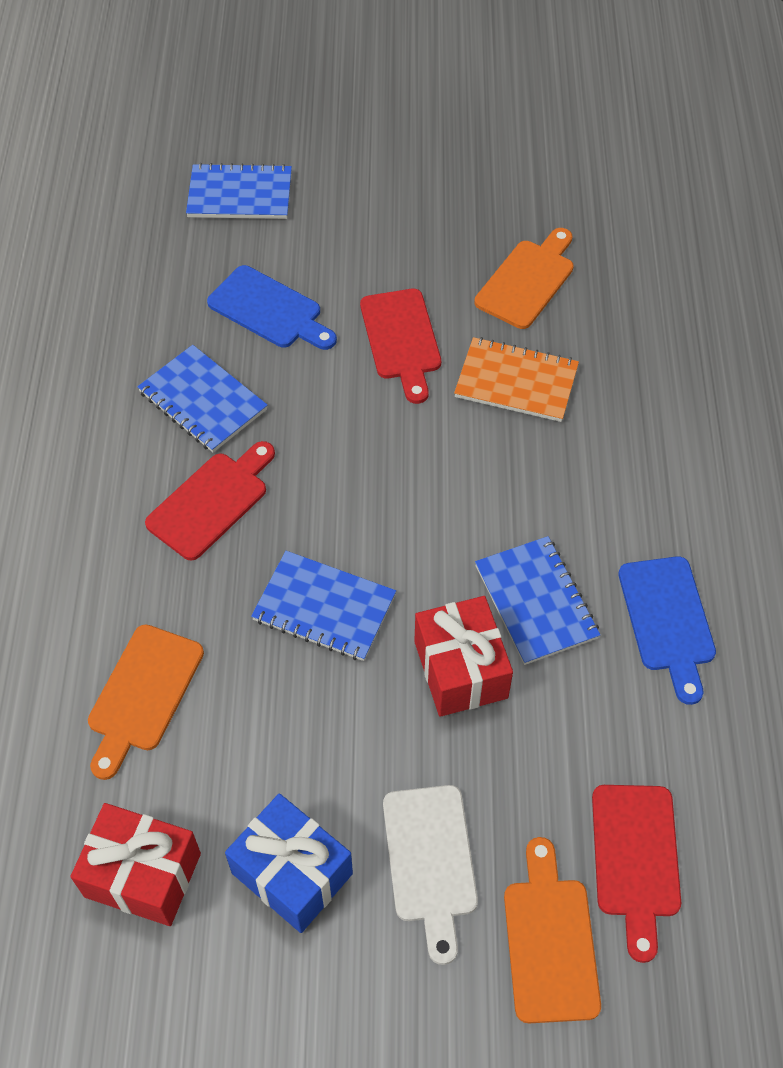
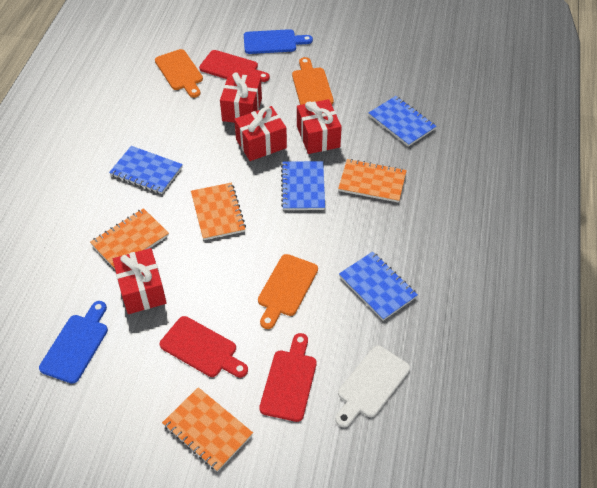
blue gift: 1 -> 0
orange notebook: 1 -> 4
red gift: 2 -> 4

